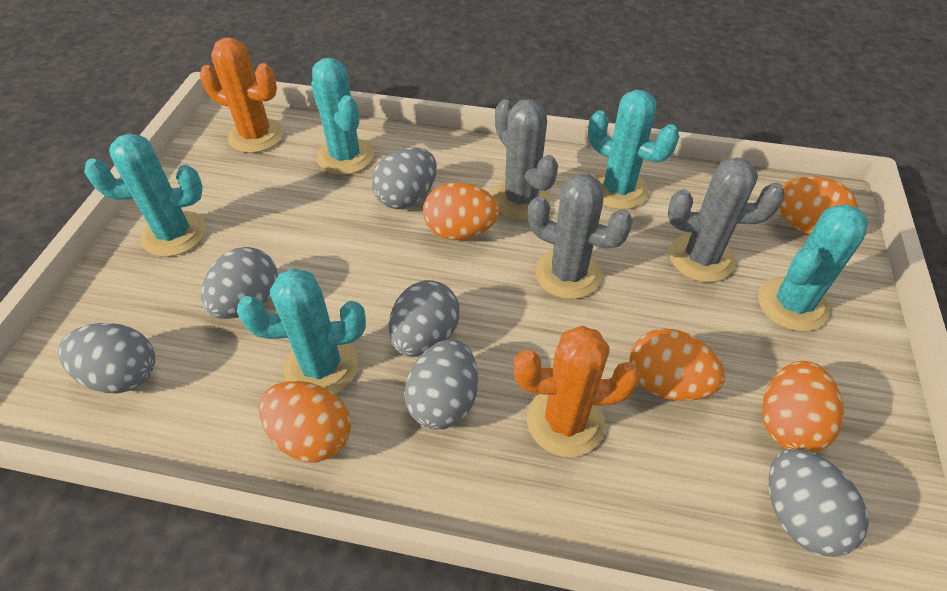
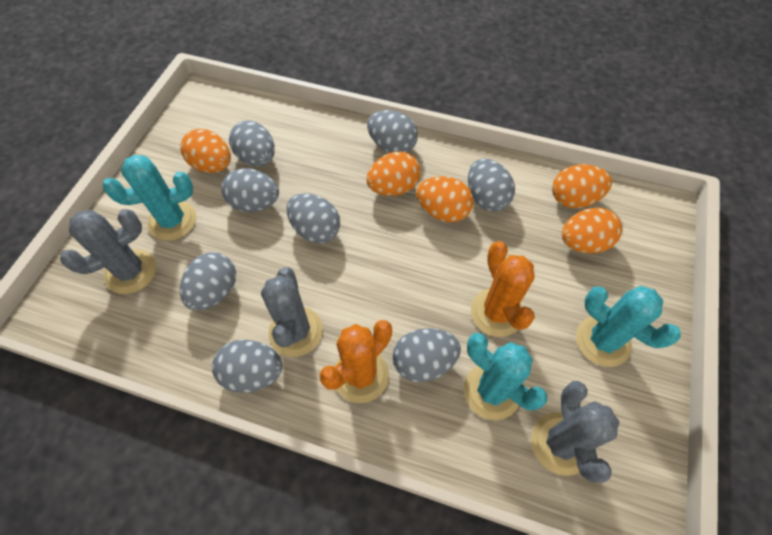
grey egg: 6 -> 8
turquoise cactus: 5 -> 3

